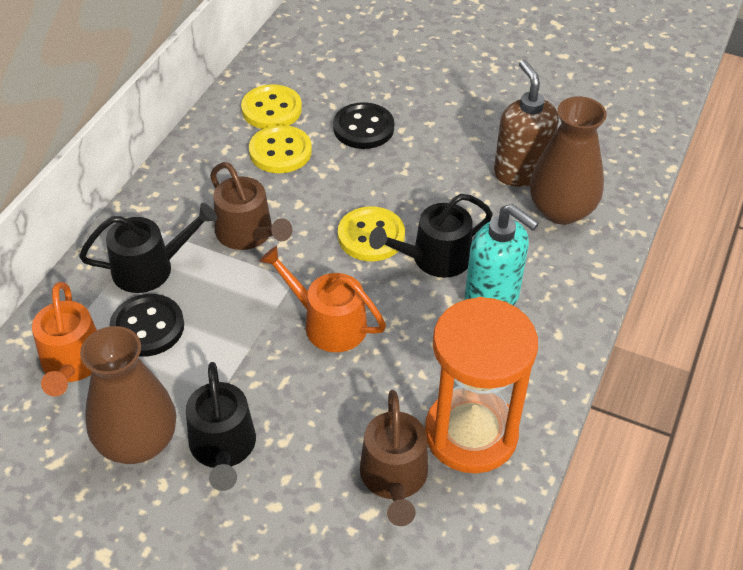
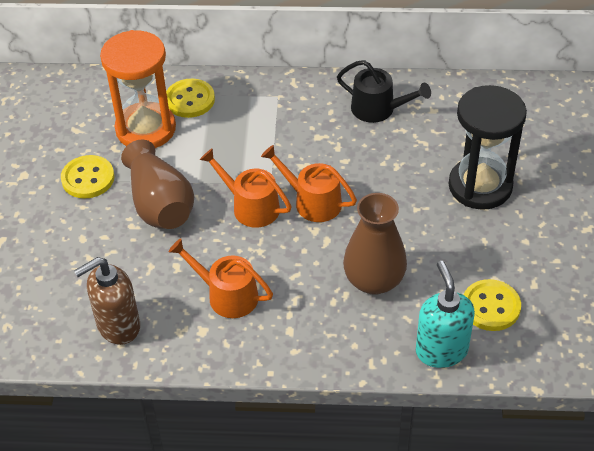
black button: 2 -> 0
black hourglass: 0 -> 1
black watering can: 3 -> 1
brown watering can: 2 -> 0
orange watering can: 2 -> 3

